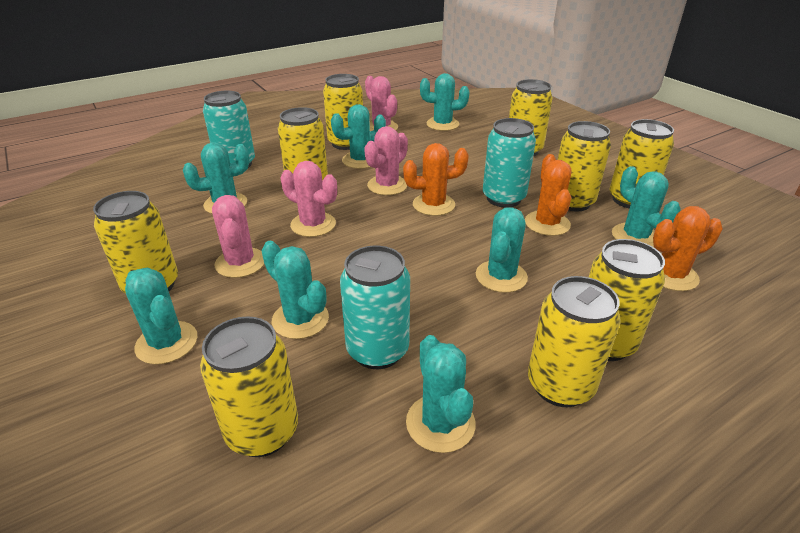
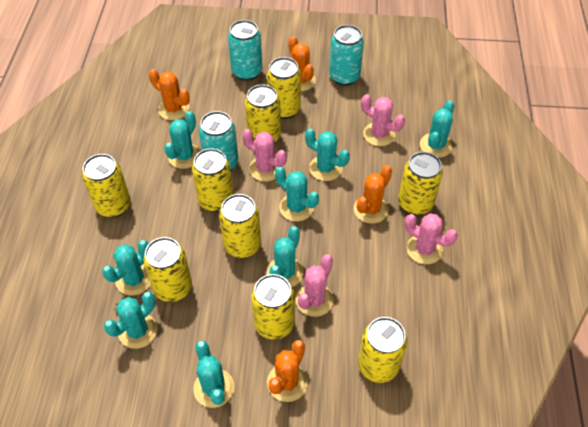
orange cactus: 3 -> 4

